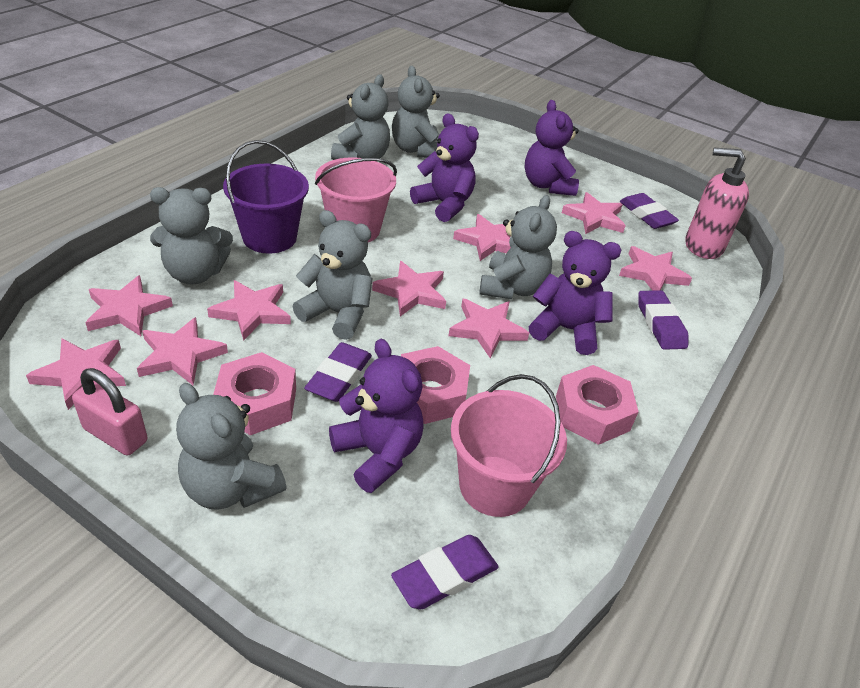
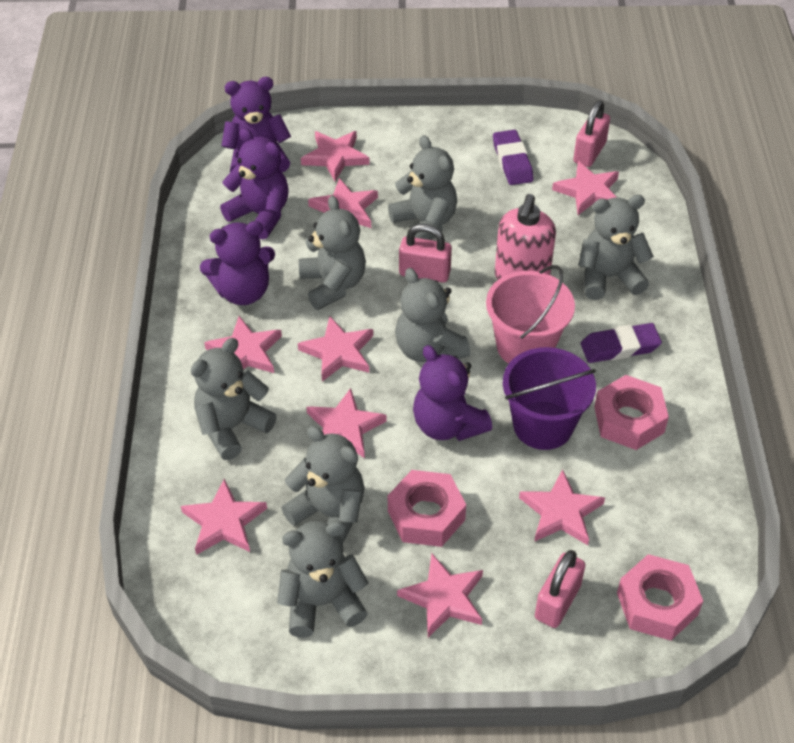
grey teddy bear: 6 -> 7
pink bucket: 2 -> 1
pink padlock: 1 -> 3
purple eraser: 4 -> 2

